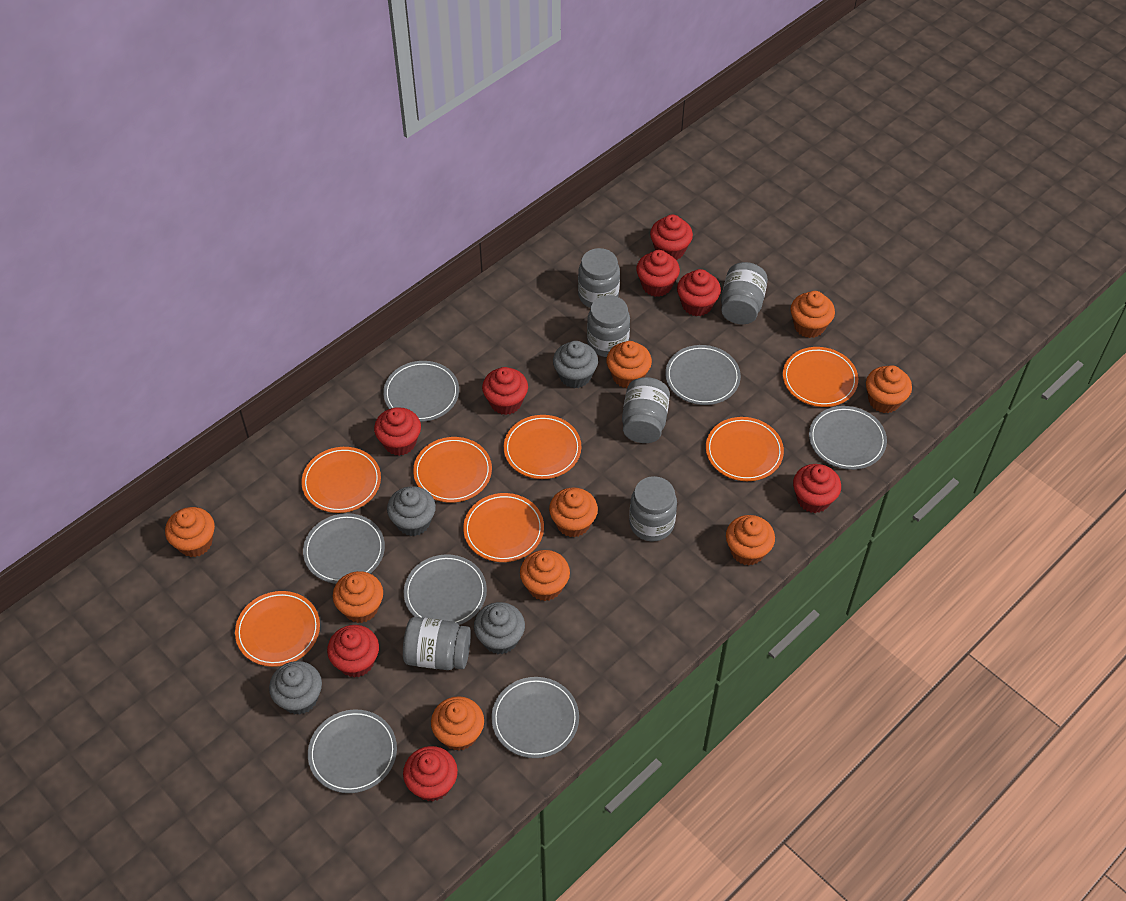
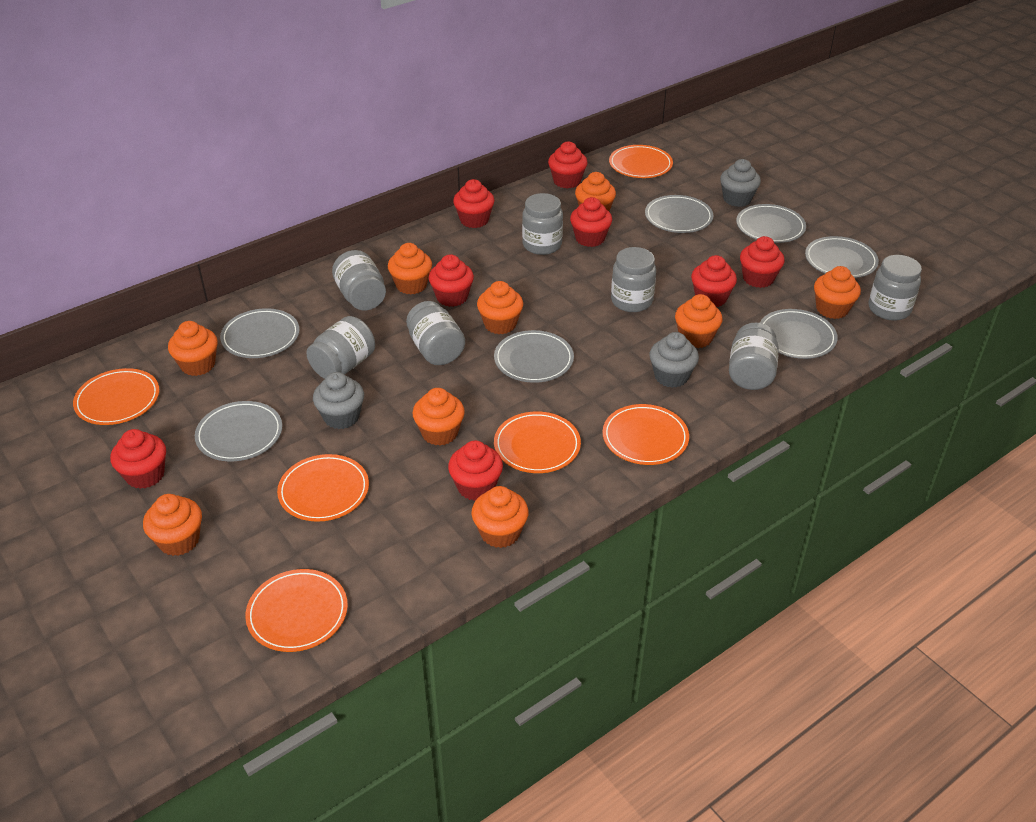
grey cupcake: 4 -> 3
grey jar: 6 -> 7
orange plate: 7 -> 6

